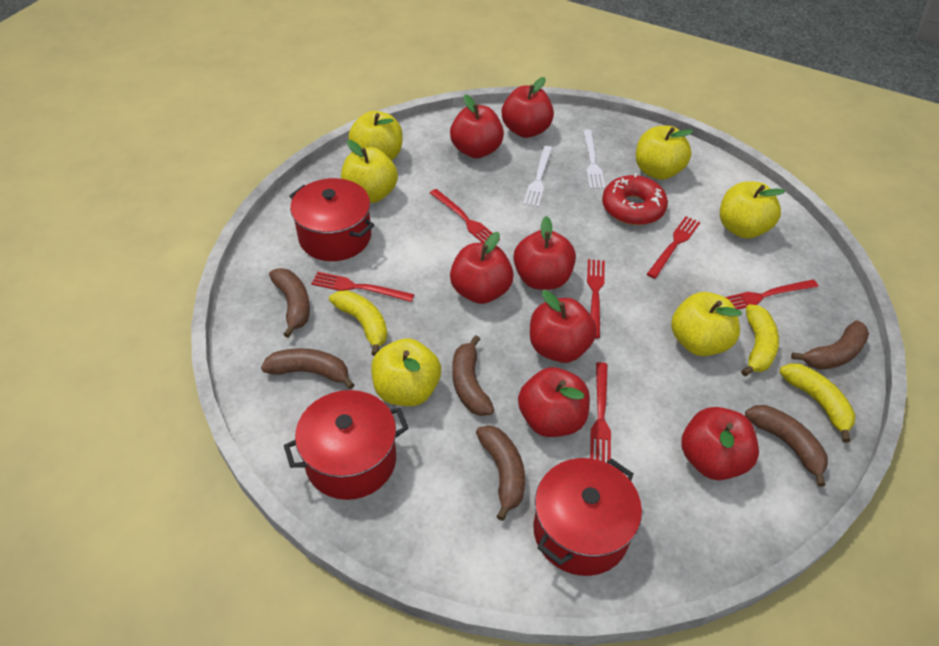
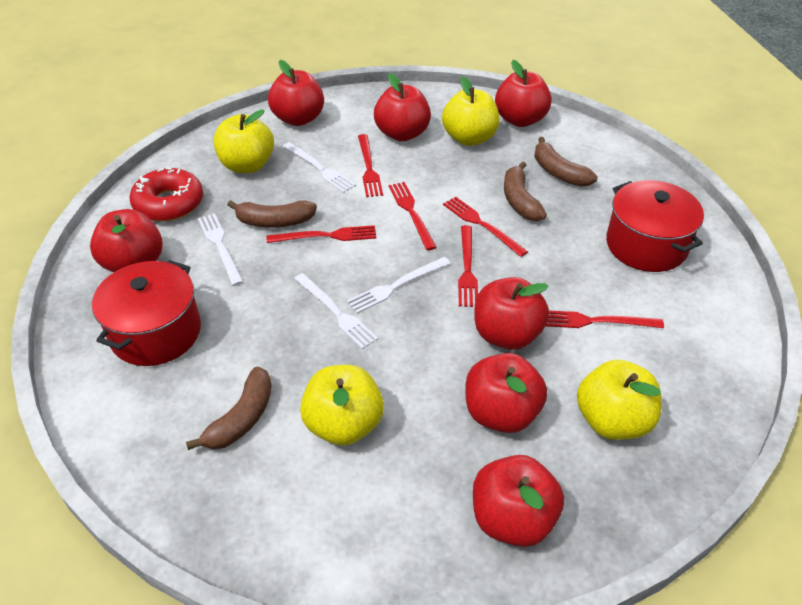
brown banana: 6 -> 4
red pot: 3 -> 2
white fork: 2 -> 4
yellow apple: 6 -> 4
yellow banana: 3 -> 0

